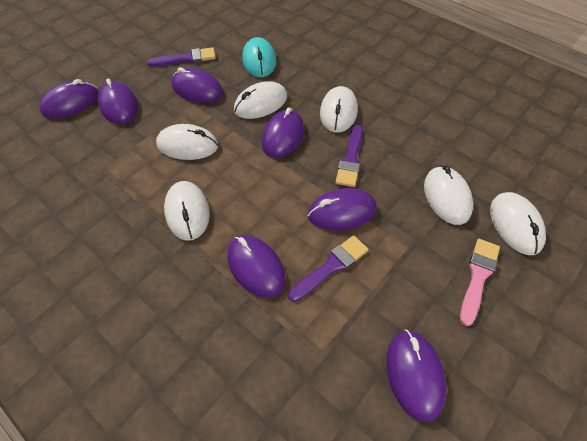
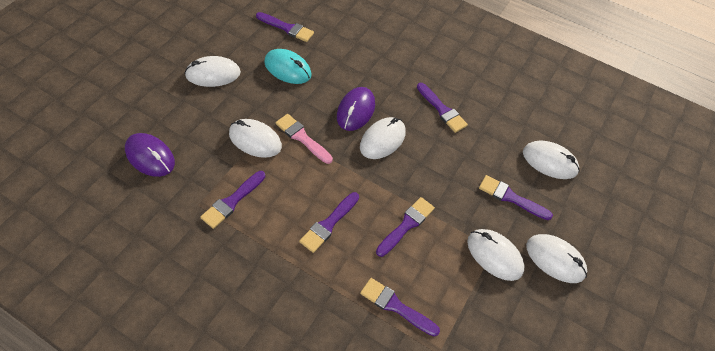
purple brush: 3 -> 7
purple mouse: 7 -> 2

